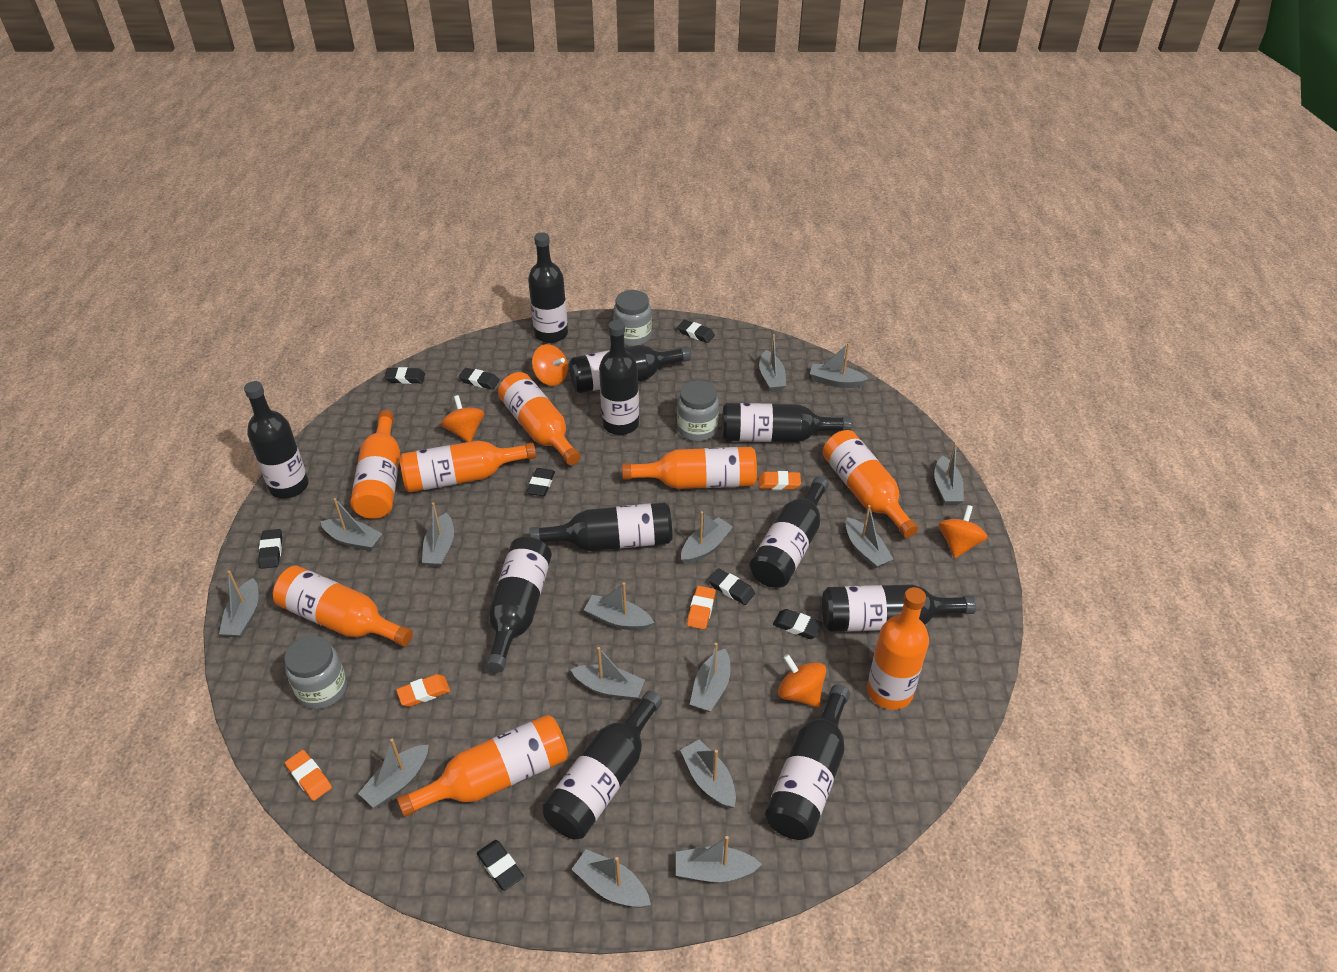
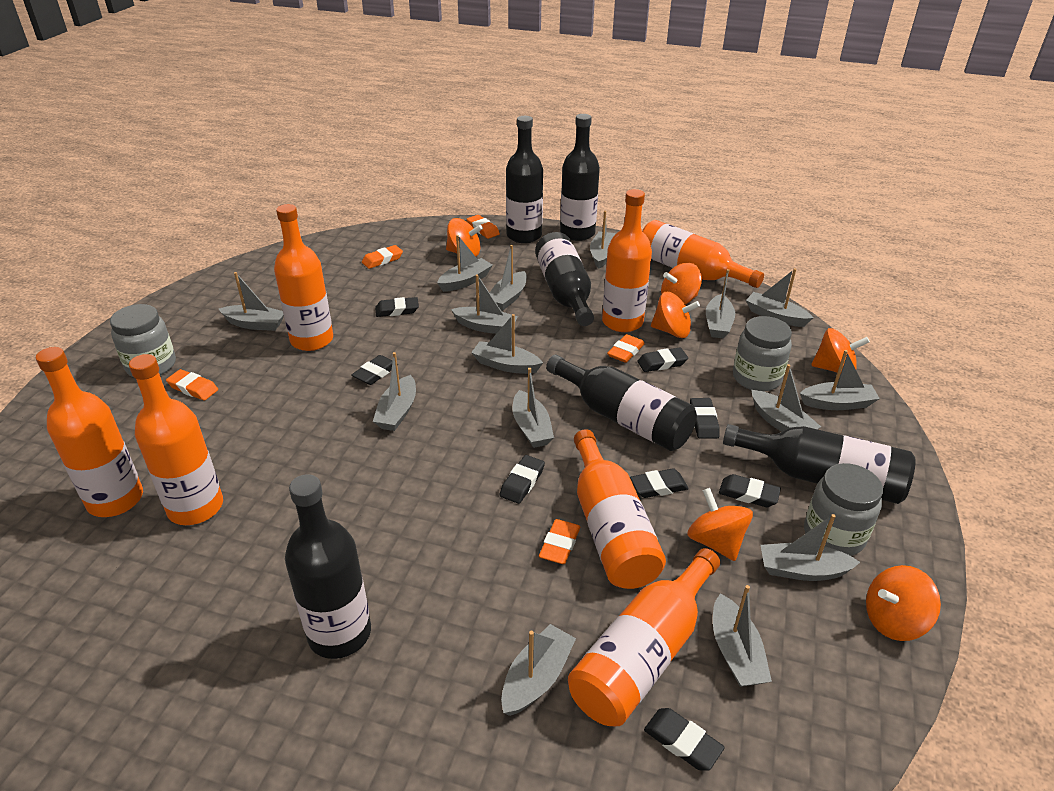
black bottle: 11 -> 6
orange bottle: 8 -> 7
orange eraser: 4 -> 5
orange spinning top: 4 -> 6

